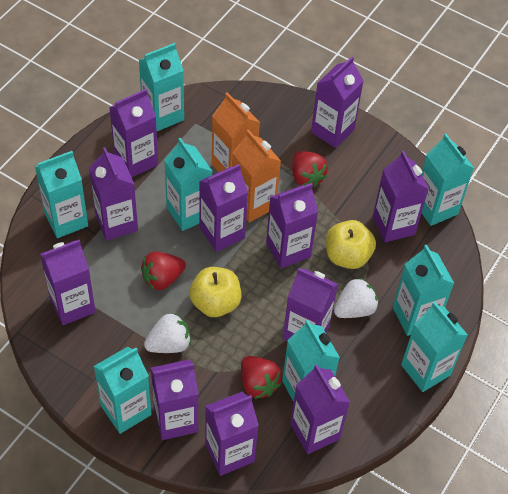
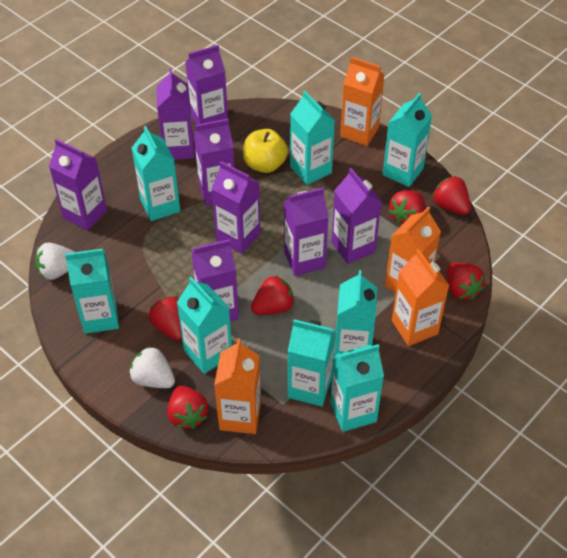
orange carton: 2 -> 4
purple carton: 11 -> 8
red strawberry: 3 -> 6
yellow apple: 2 -> 1

